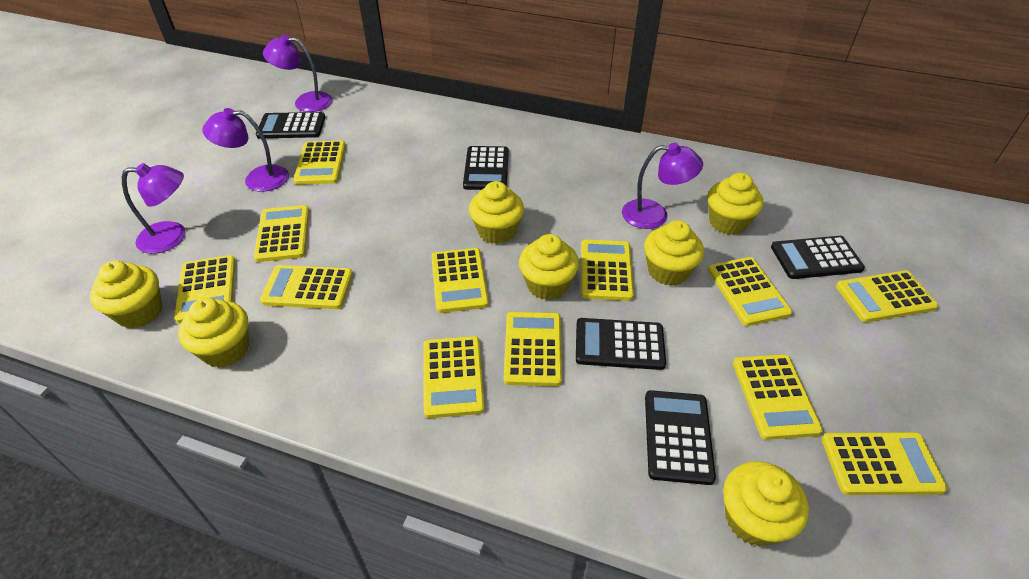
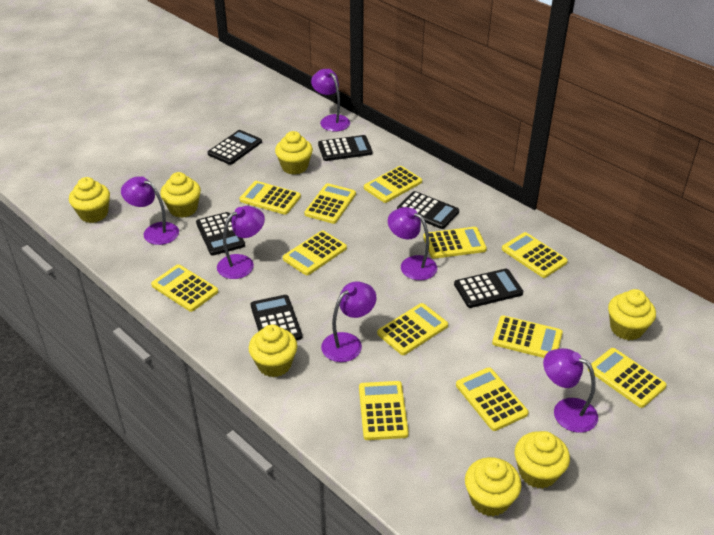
black calculator: 5 -> 6
purple lamp: 4 -> 6

